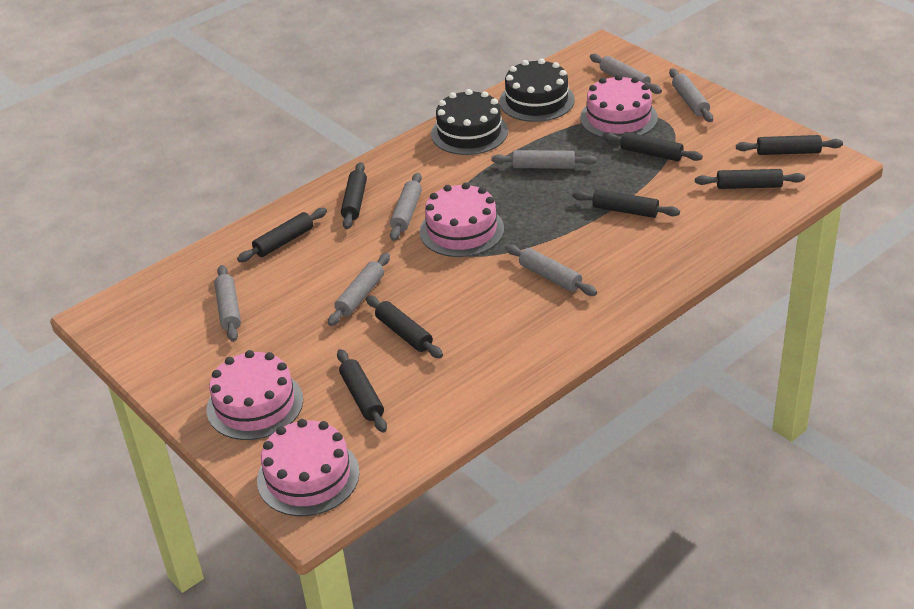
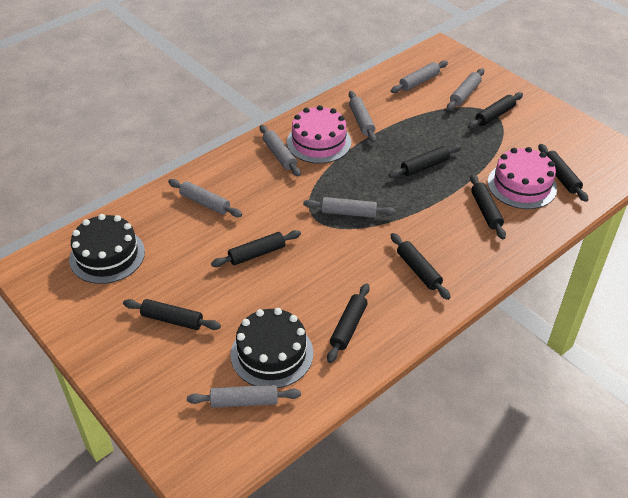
pink cake: 4 -> 2

